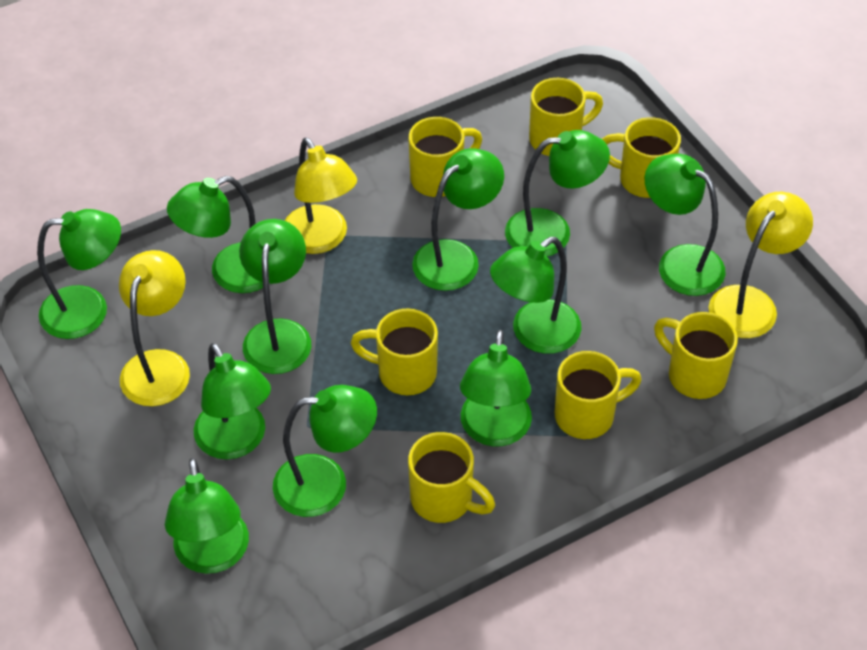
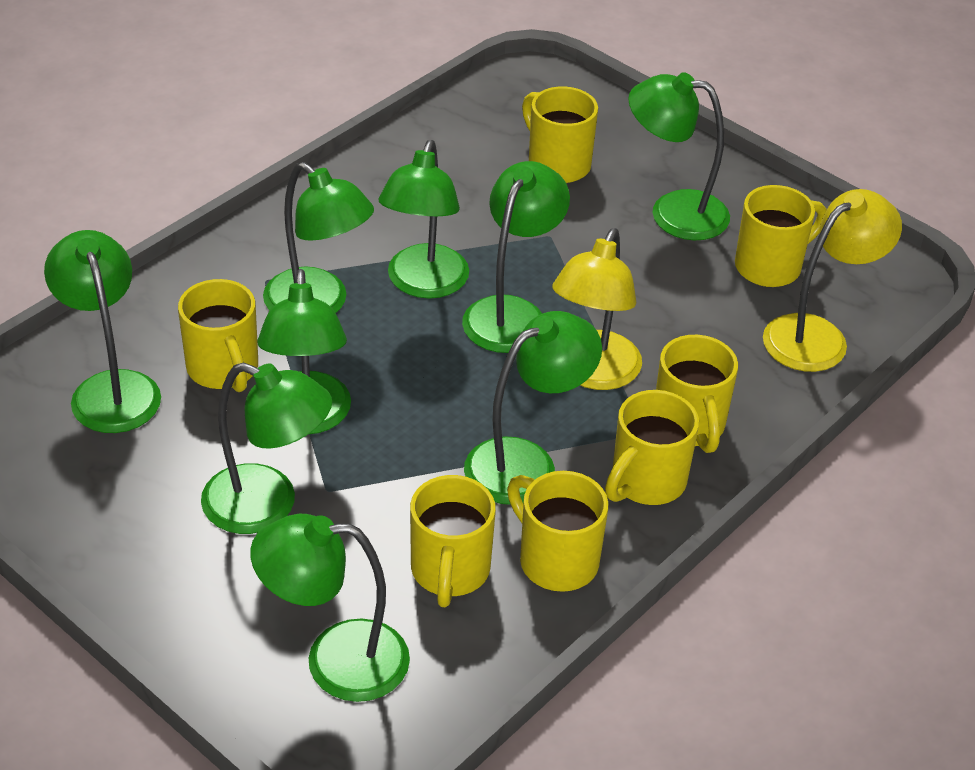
green lamp: 11 -> 9
yellow lamp: 3 -> 2

